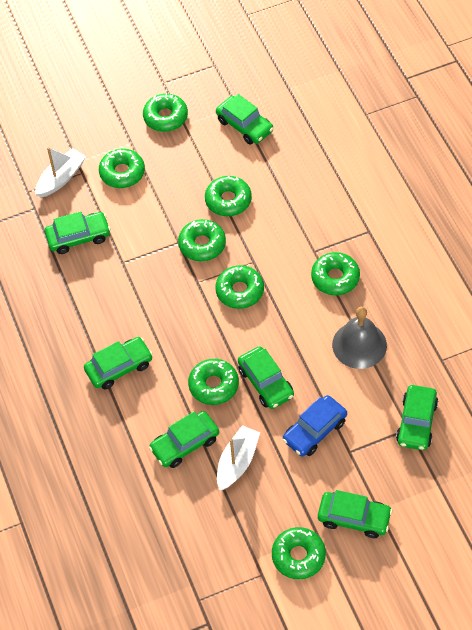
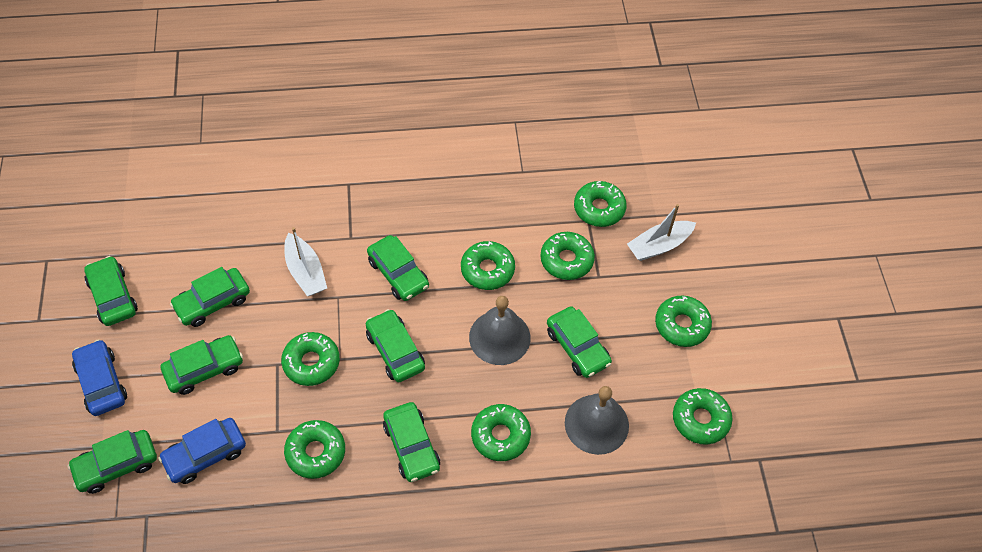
blue car: 1 -> 2
green car: 7 -> 8
grey bell: 1 -> 2

